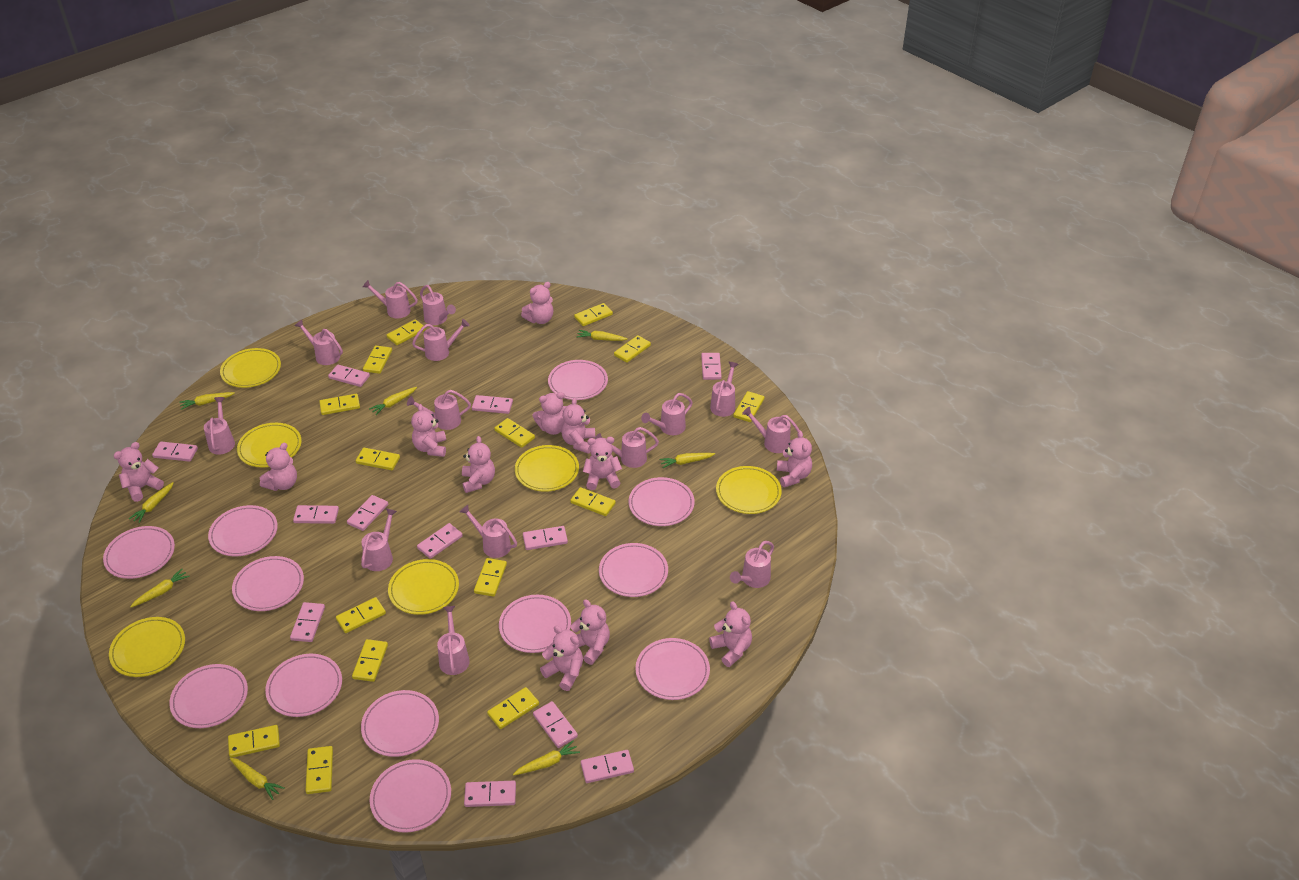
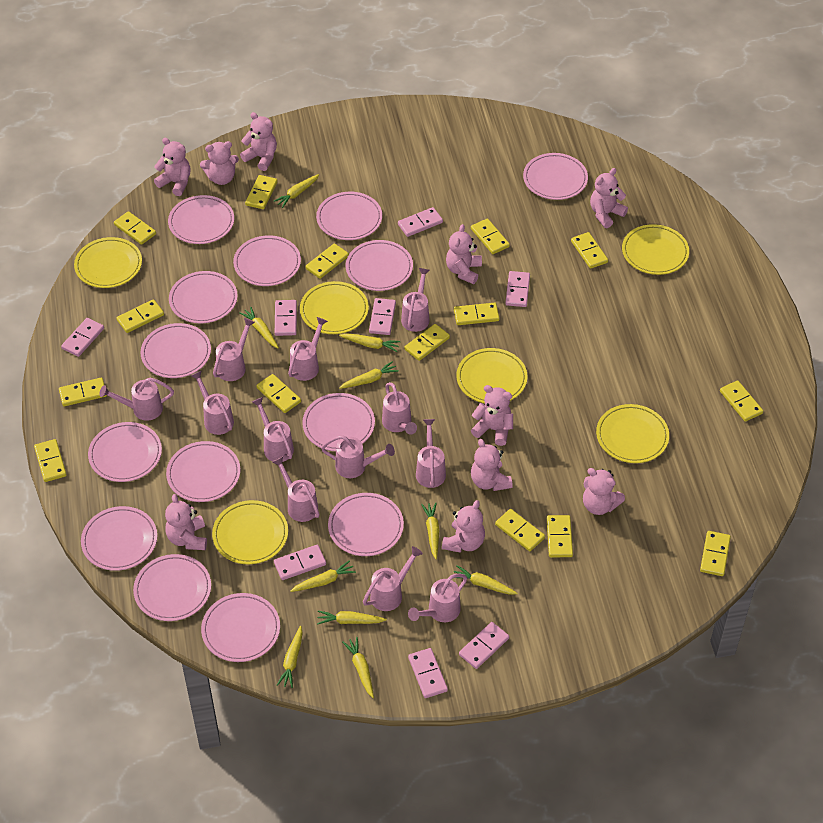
pink domino: 12 -> 8
pink plate: 12 -> 14
pink teddy bear: 12 -> 10
pink watering can: 14 -> 12
yellow carrot: 8 -> 10

